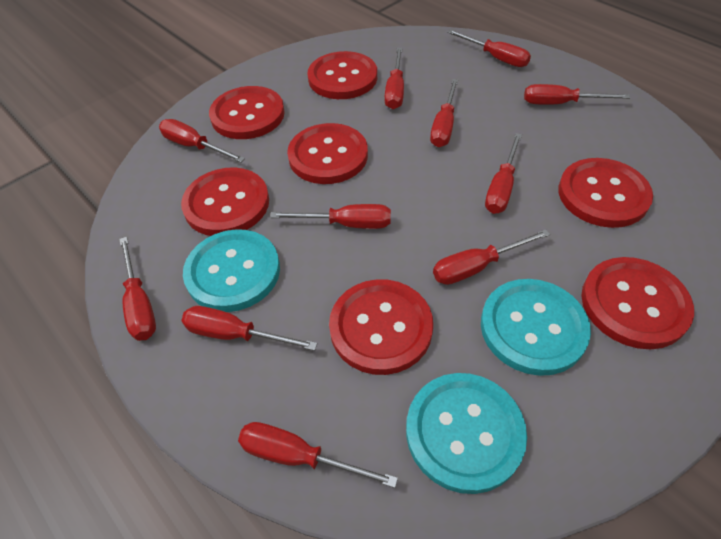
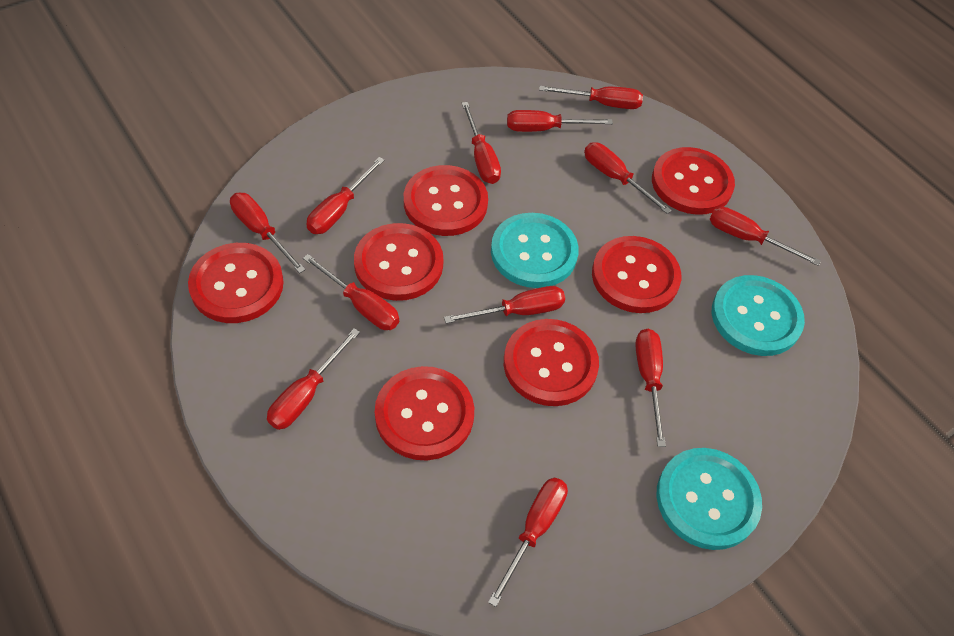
red screwdriver: 11 -> 12

